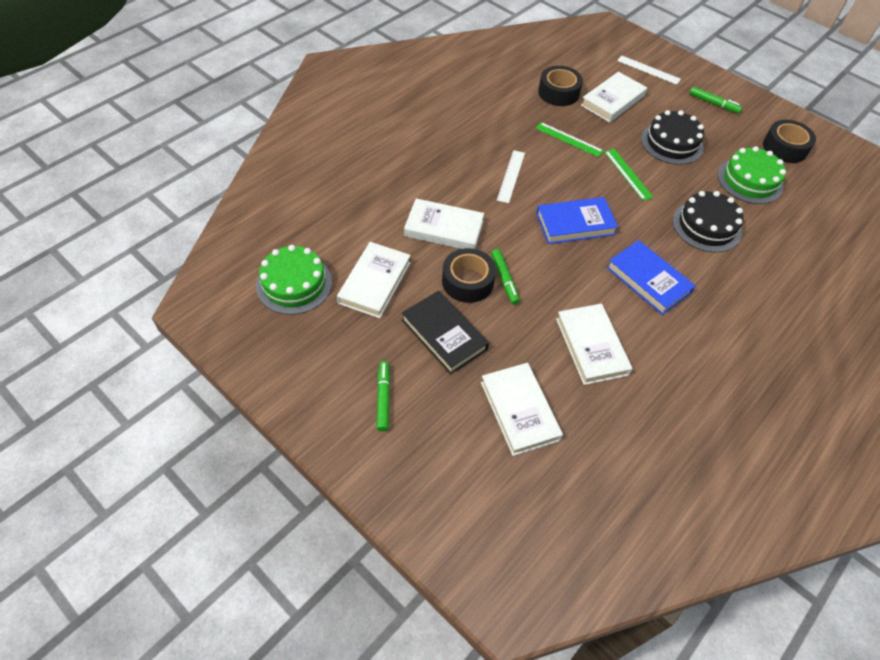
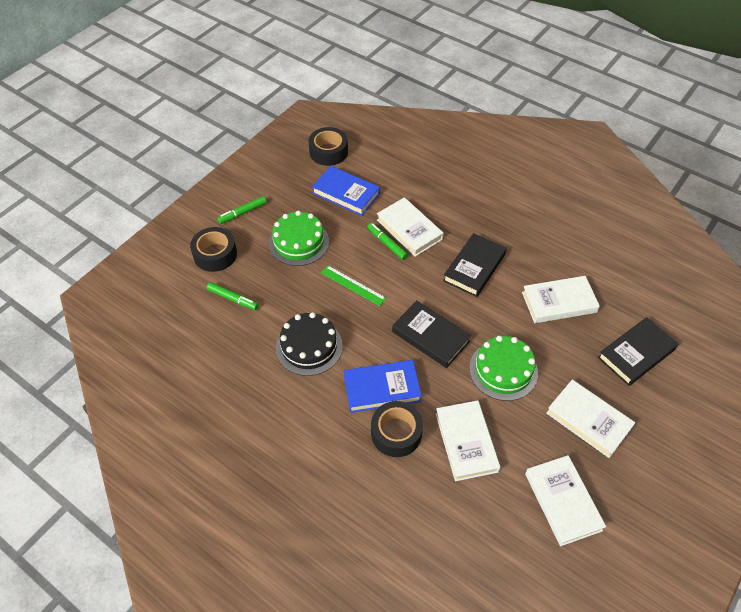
black book: 1 -> 3
black cake: 2 -> 1
green ruler: 2 -> 1
white ruler: 2 -> 0

